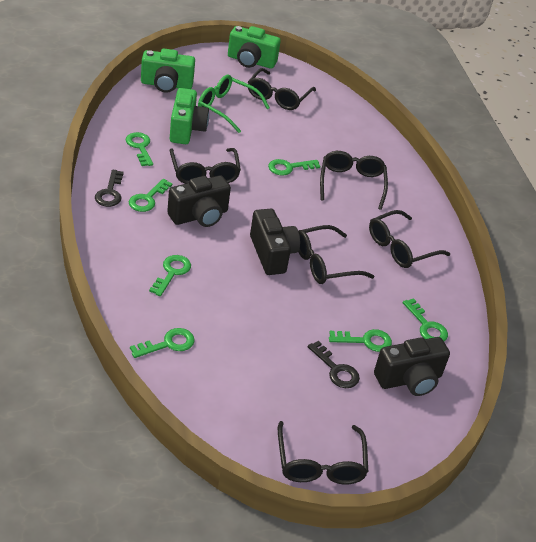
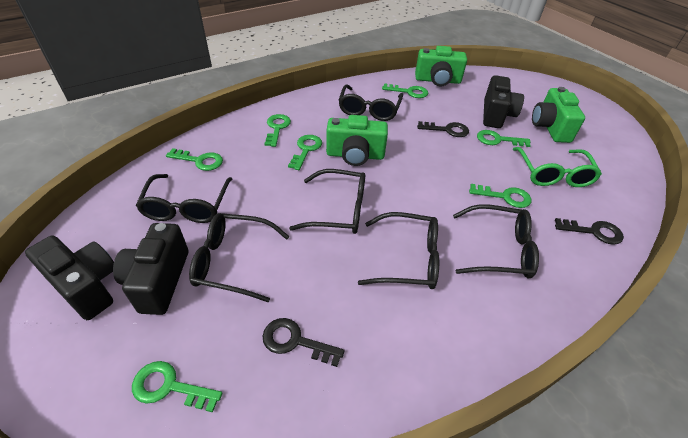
black key: 2 -> 3

